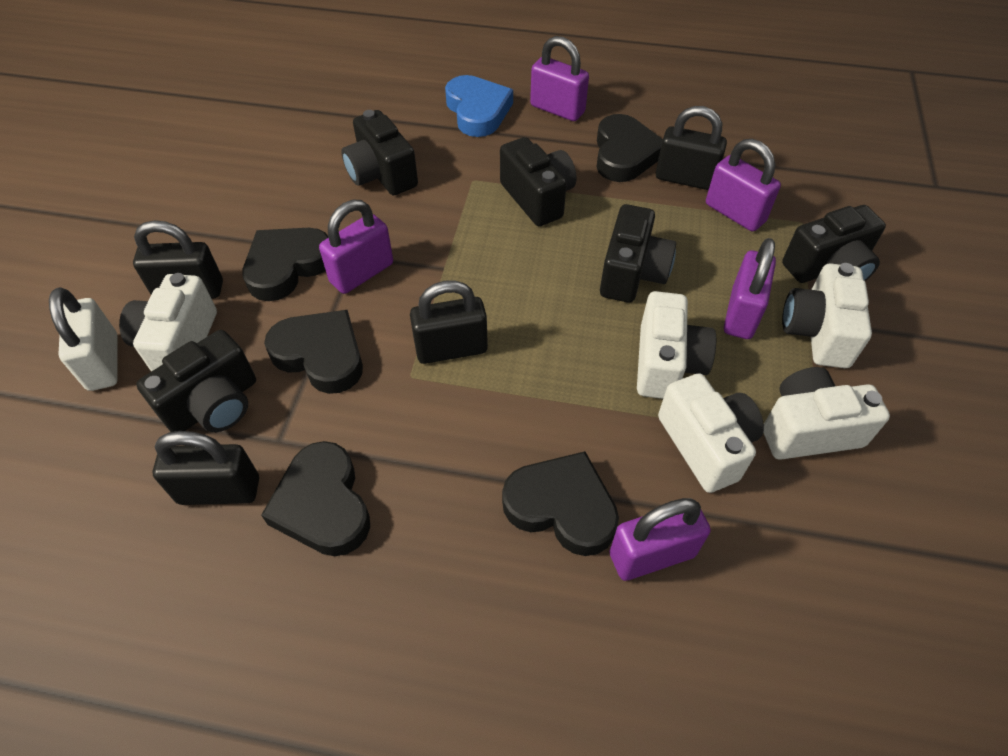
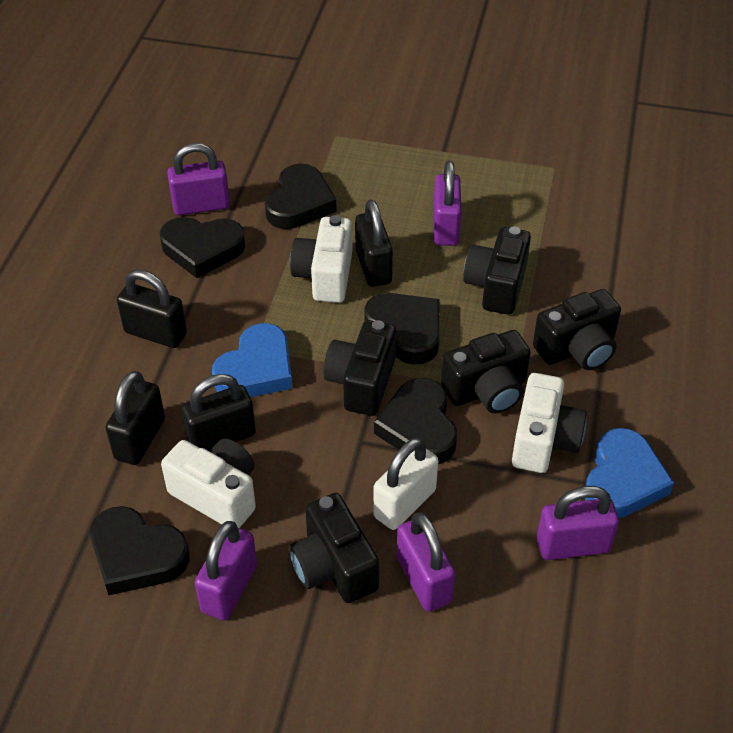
blue heart: 1 -> 2
white camera: 5 -> 3

